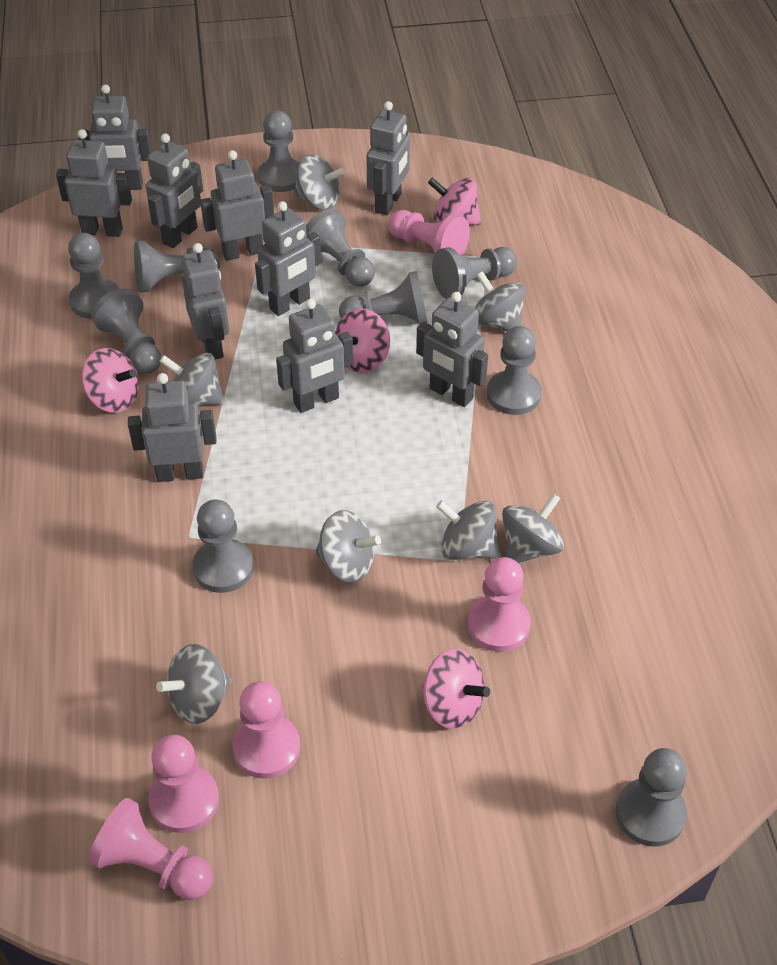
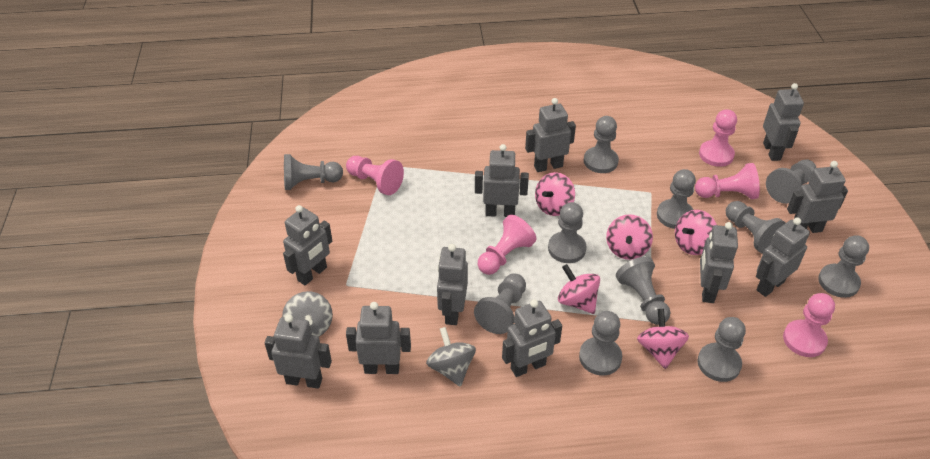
grey pawn: 10 -> 11
grey robot: 10 -> 11
grey spinning top: 7 -> 2
pink spinning top: 4 -> 5

